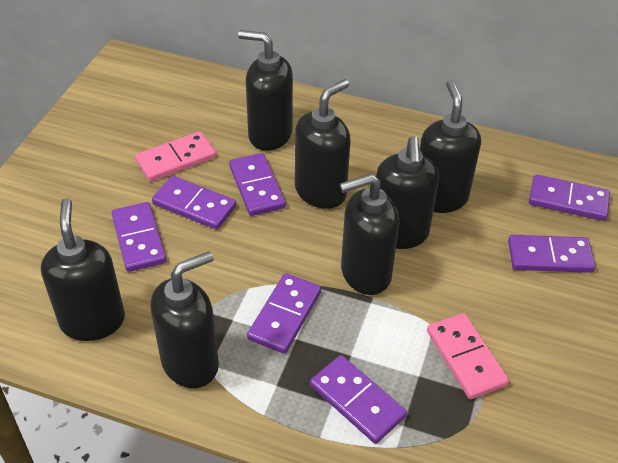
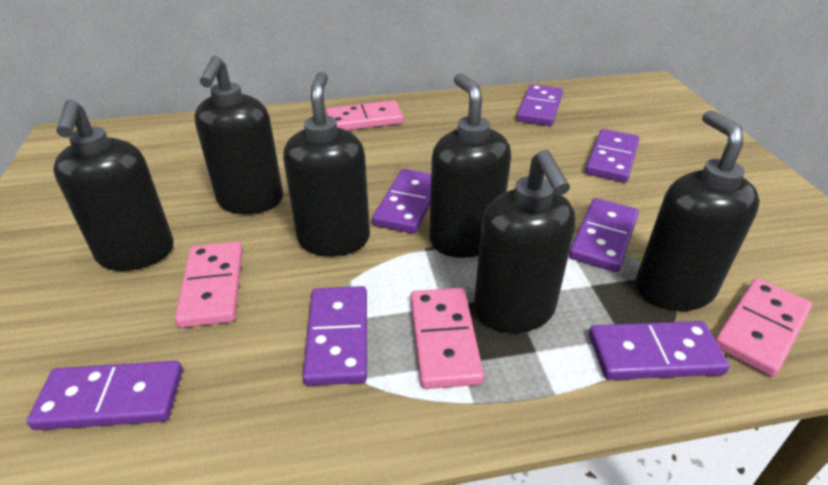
black soap dispenser: 7 -> 6
pink domino: 2 -> 4

